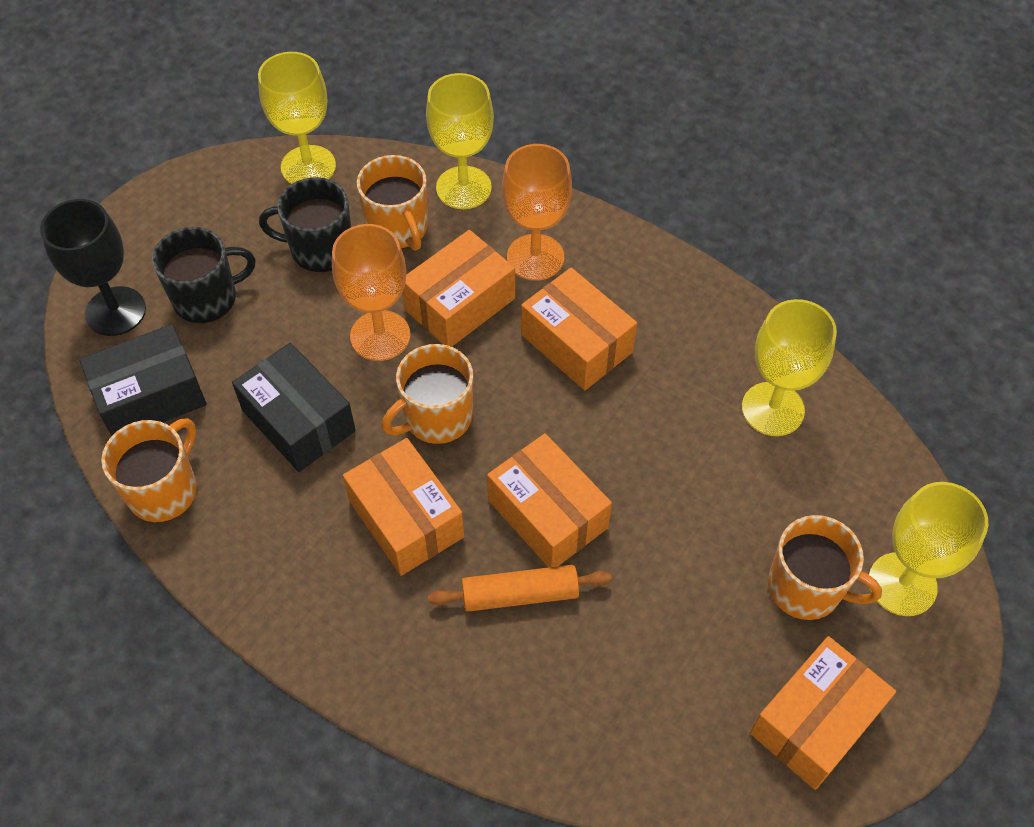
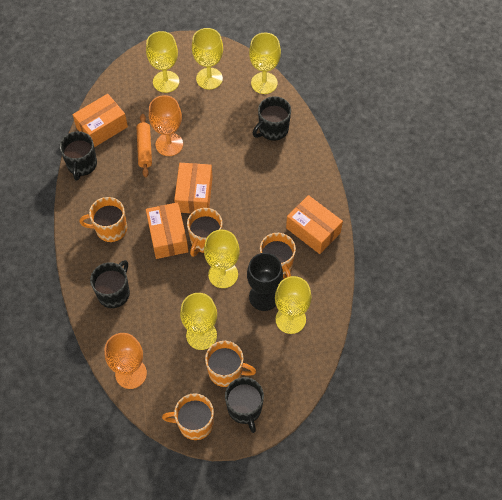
black box: 2 -> 0
black mug: 2 -> 4
orange box: 5 -> 4
orange mug: 4 -> 5
yellow goblet: 4 -> 6

